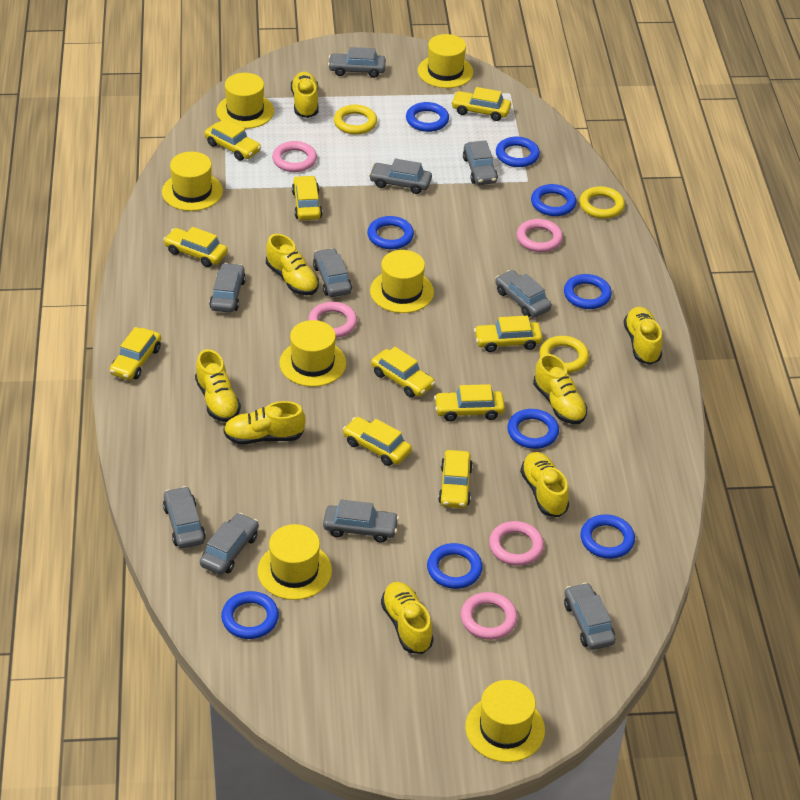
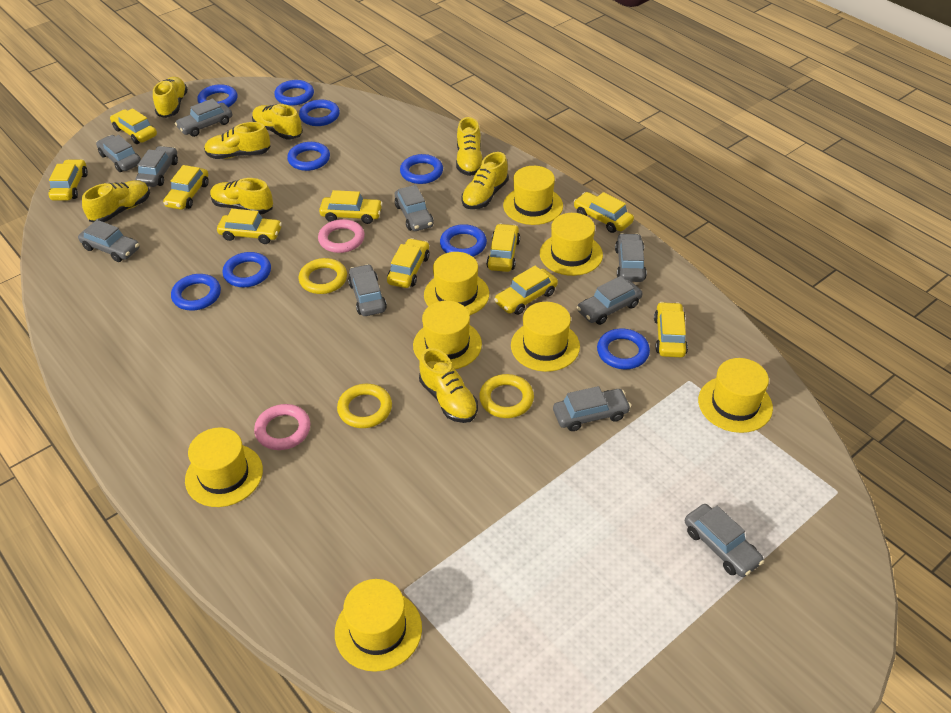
pink ring: 5 -> 2
yellow hat: 7 -> 8

